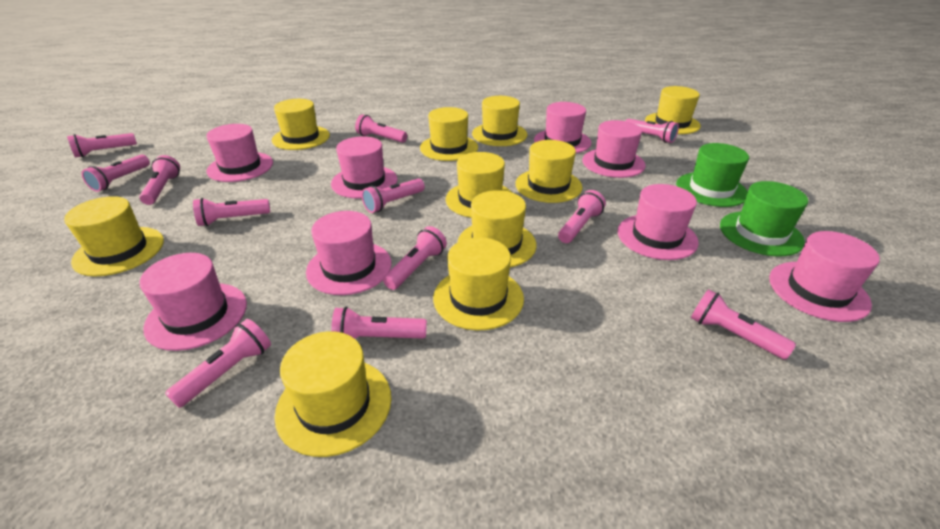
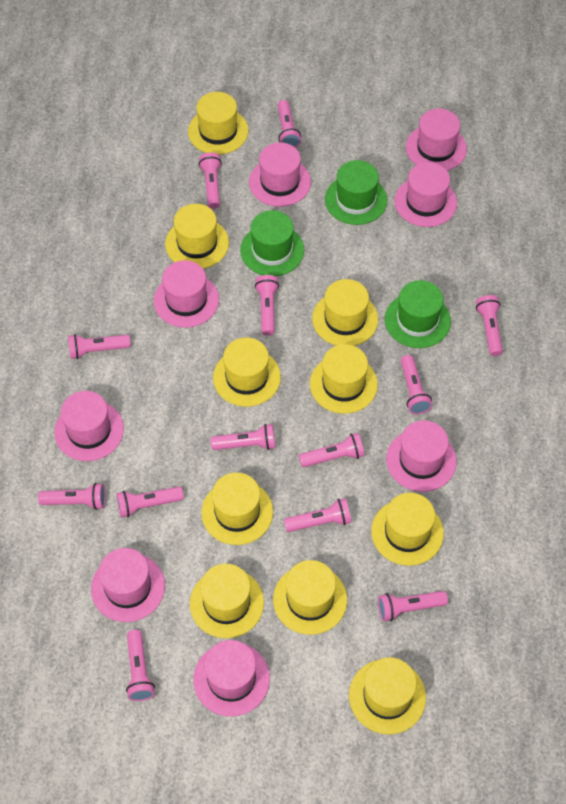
green hat: 2 -> 3
pink flashlight: 12 -> 13

